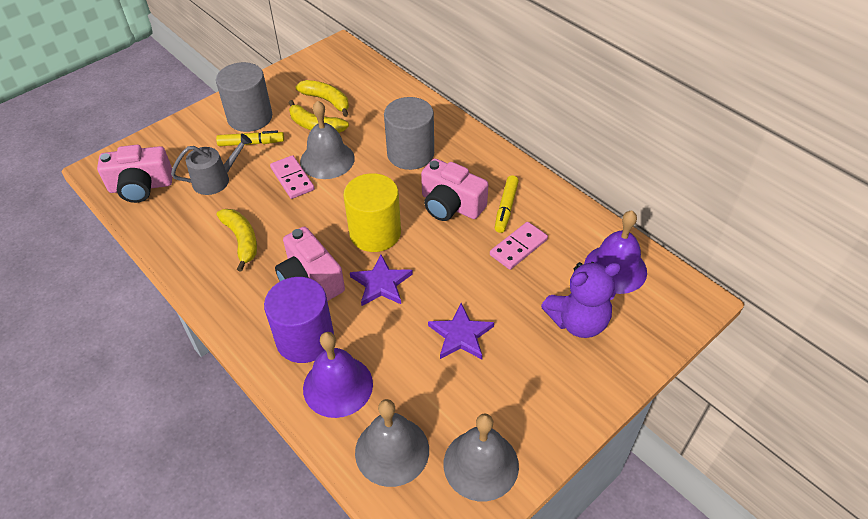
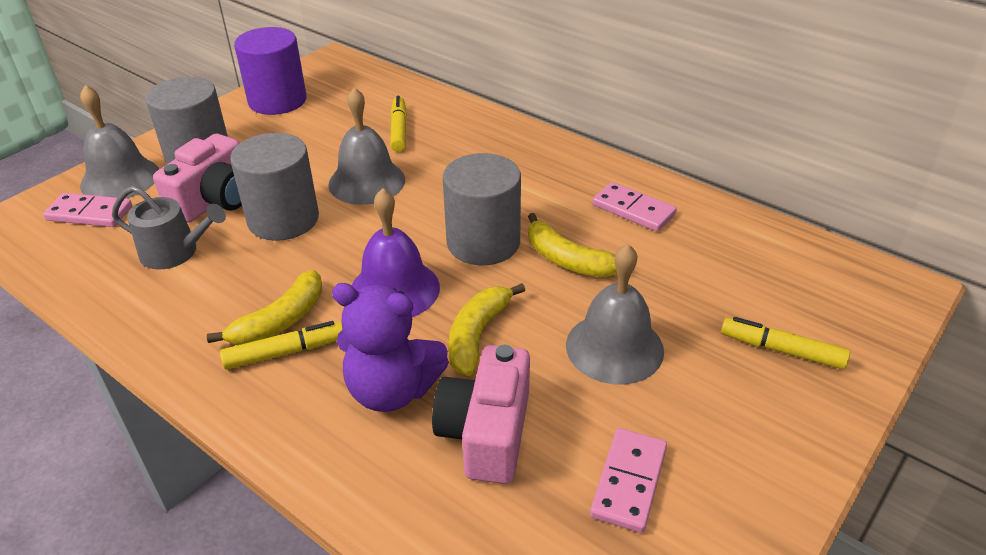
grey cylinder: 2 -> 3
pink camera: 3 -> 2
pink domino: 2 -> 3
purple bell: 2 -> 1
purple star: 2 -> 0
yellow cylinder: 1 -> 0
yellow marker: 2 -> 3

